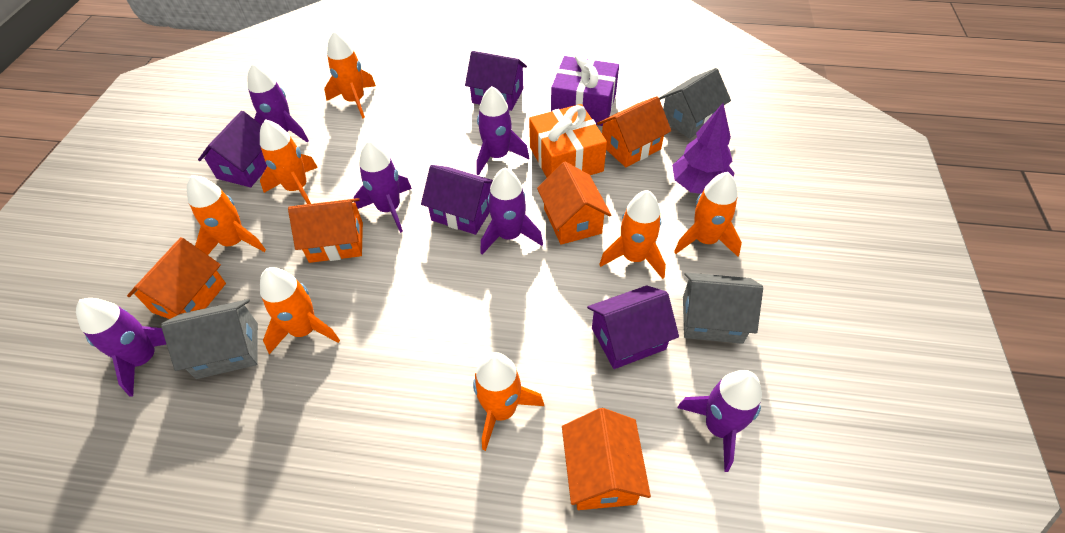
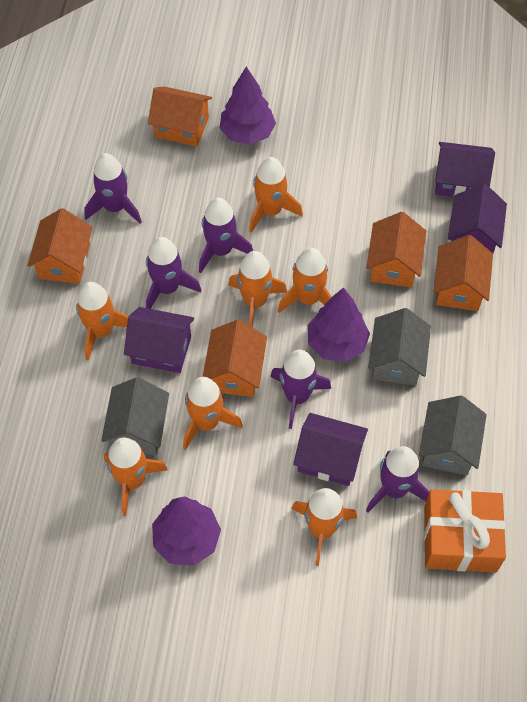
purple gift: 1 -> 0
purple rocket: 6 -> 5
purple tree: 1 -> 3

